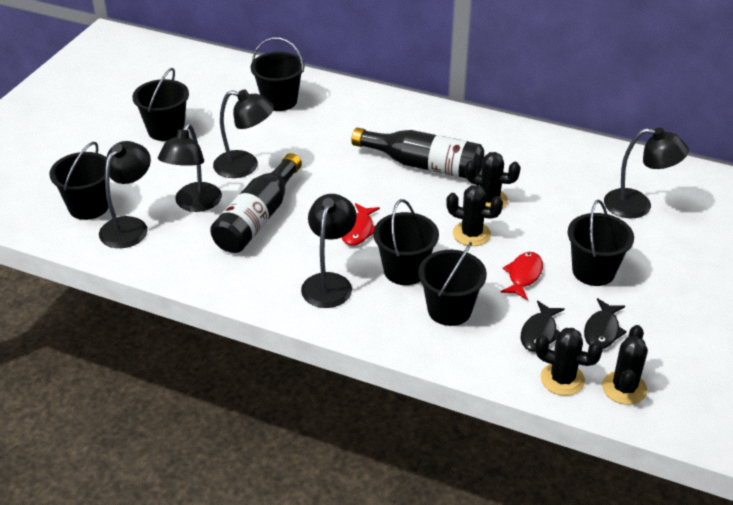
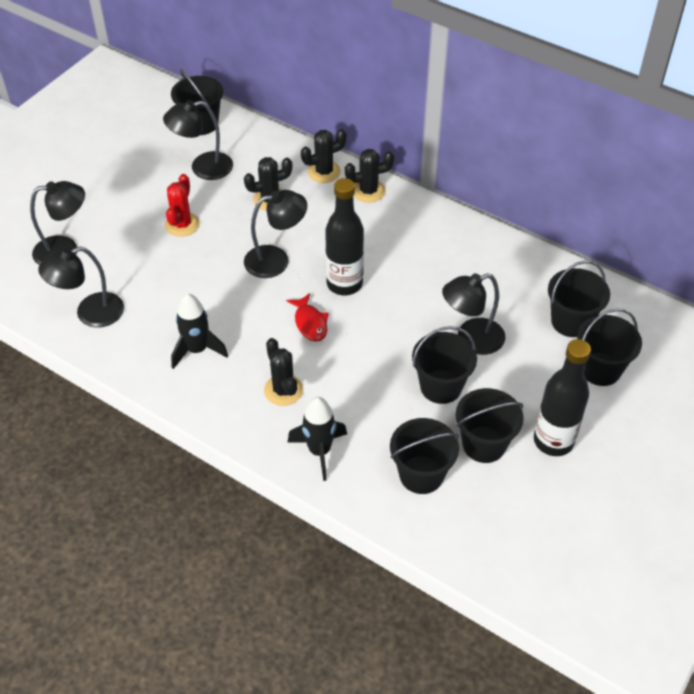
black fish: 2 -> 0
black rocket: 0 -> 2
red cactus: 0 -> 1
red fish: 2 -> 1

